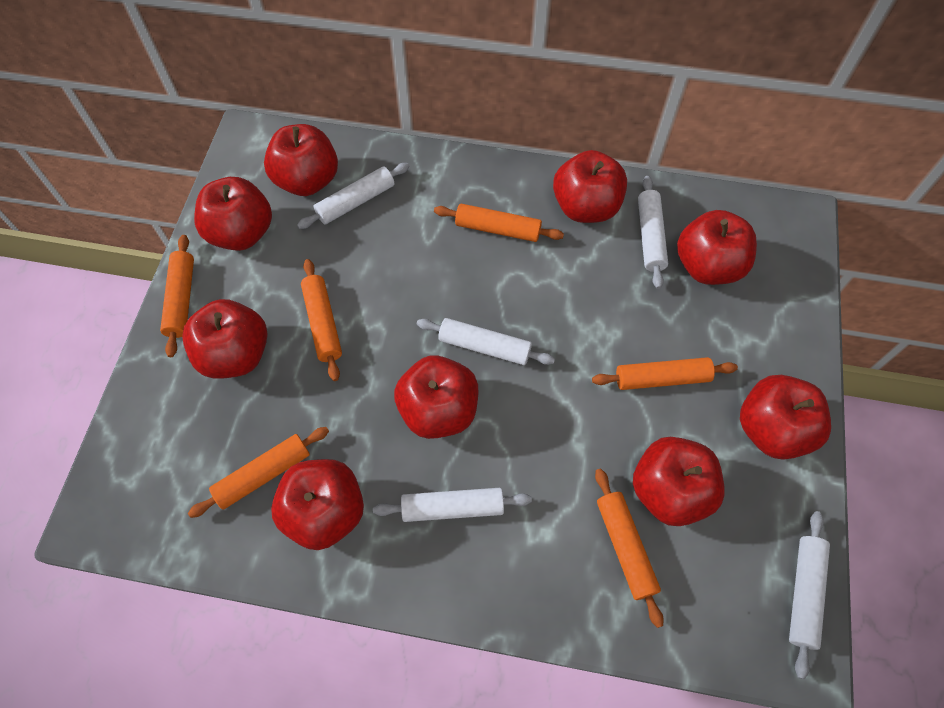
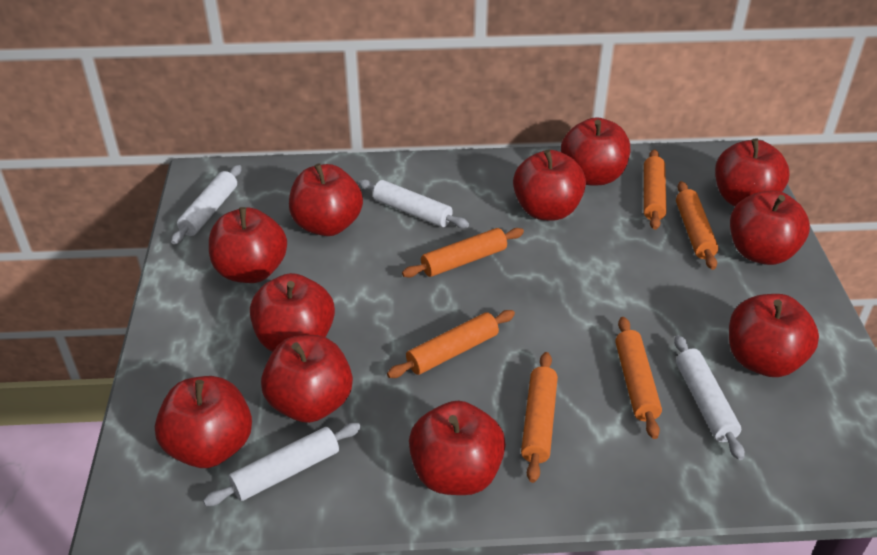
red apple: 9 -> 11
white rolling pin: 5 -> 4

